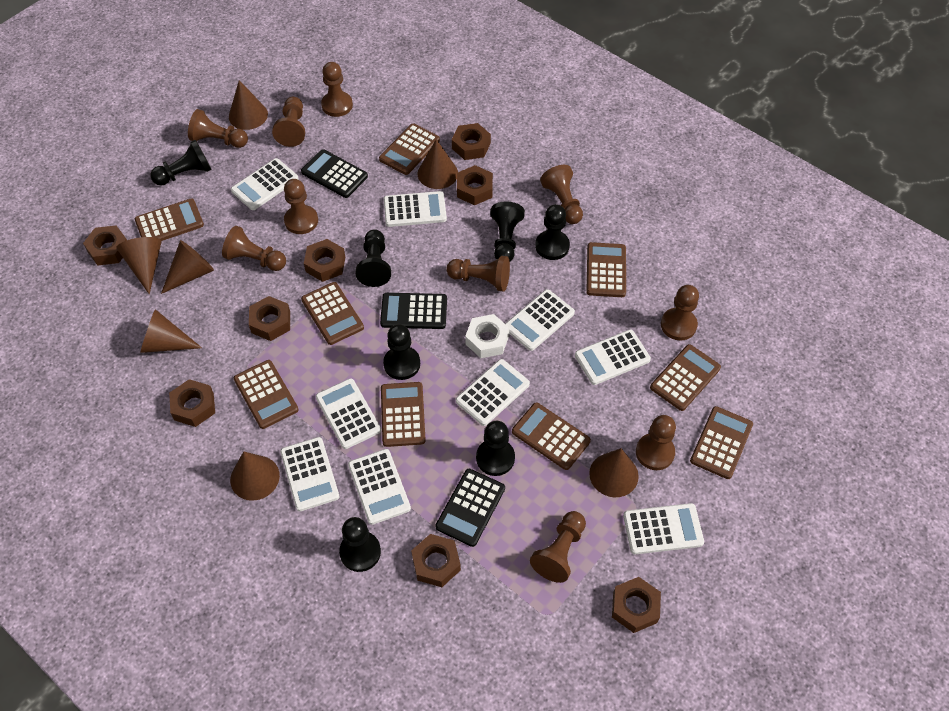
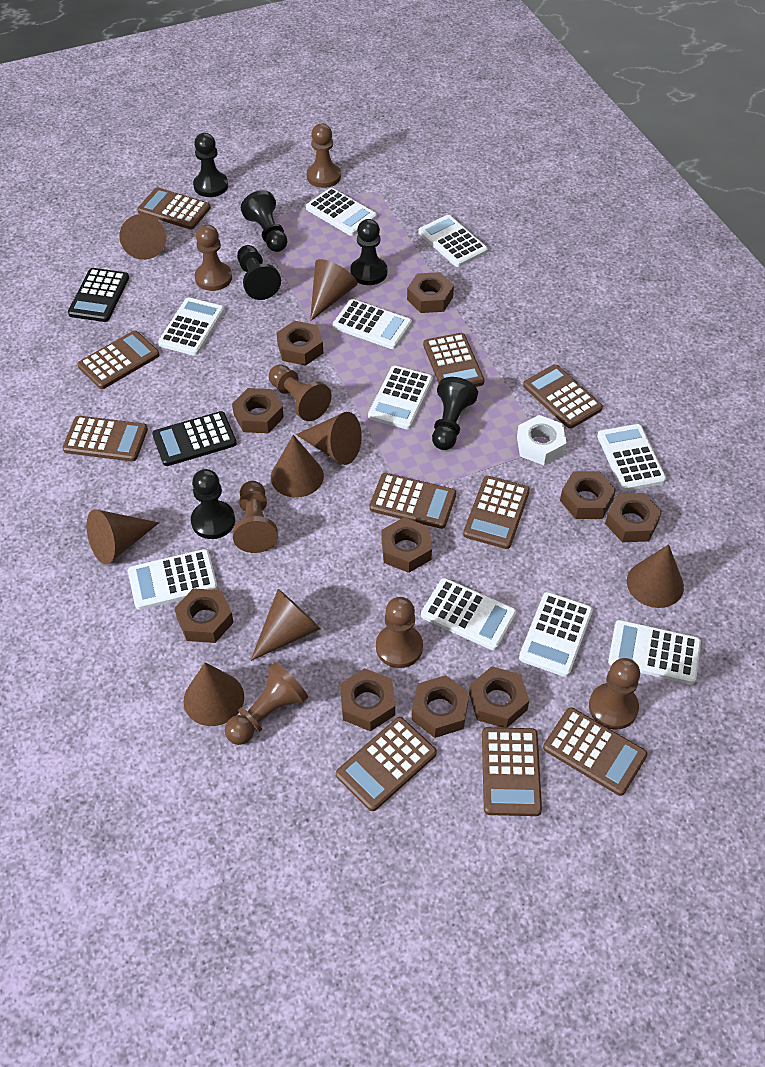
black calculator: 3 -> 2
black pawn: 7 -> 6
brown calculator: 9 -> 10
brown cone: 7 -> 8
brown nut: 8 -> 10
brown pawn: 10 -> 7
white calculator: 9 -> 10

